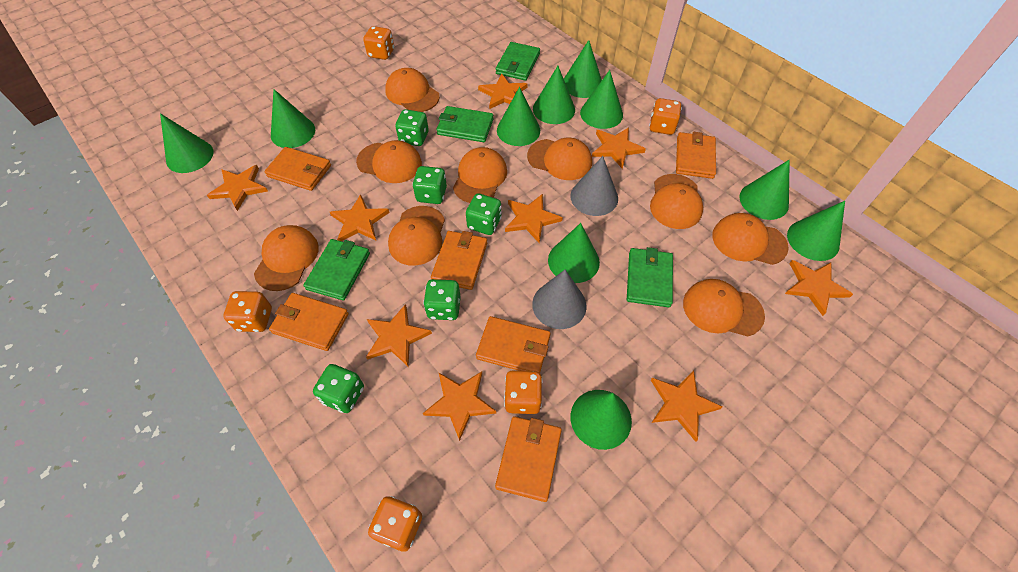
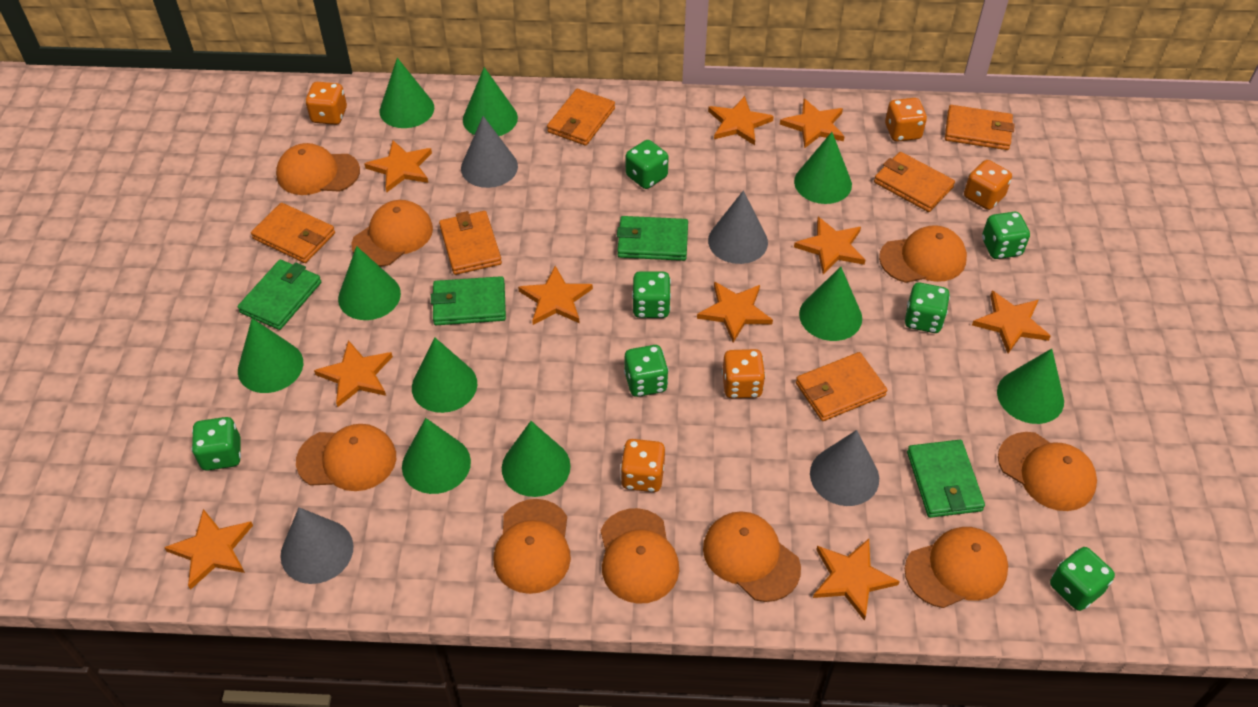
green dice: 5 -> 7
grey cone: 2 -> 4
orange star: 9 -> 10

